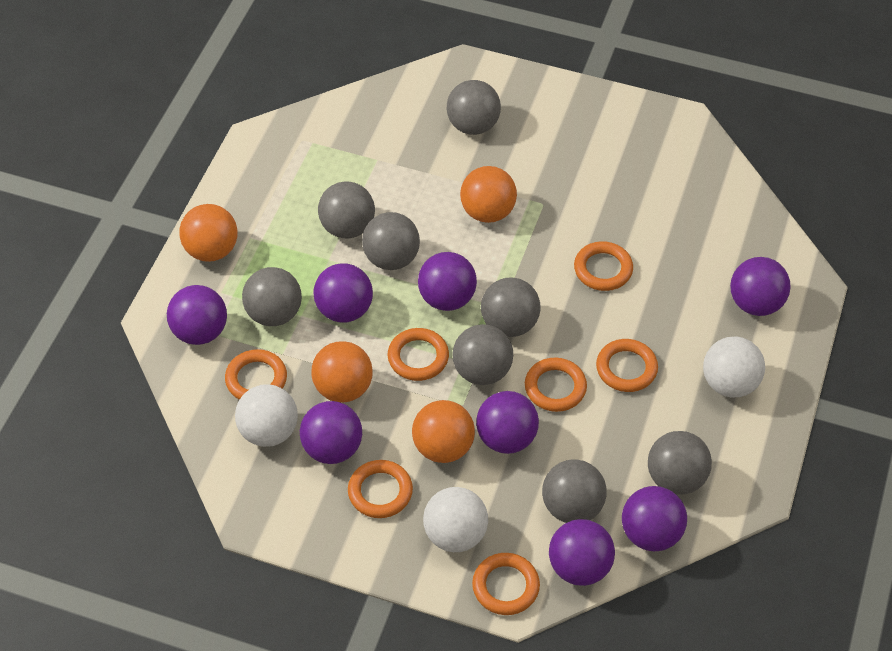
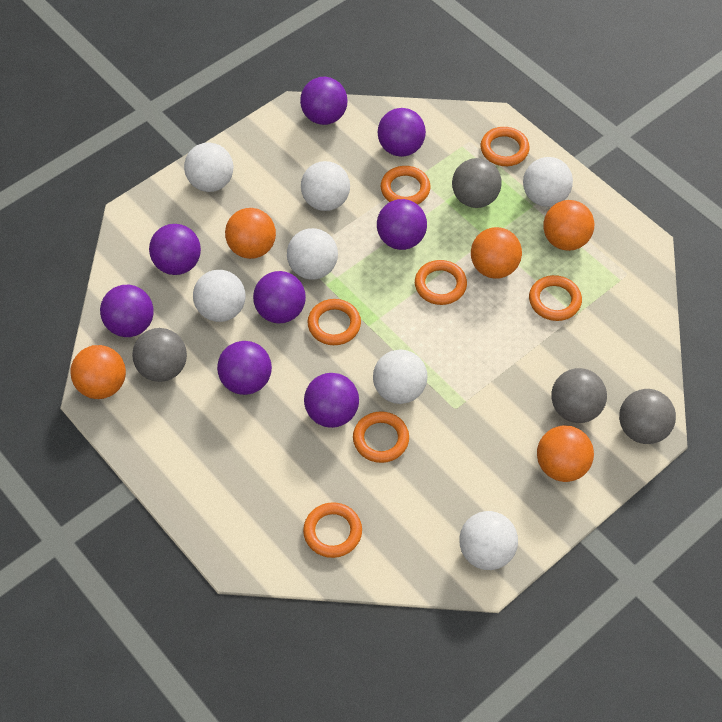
grey ball: 8 -> 4
orange ball: 4 -> 5
white ball: 3 -> 7

